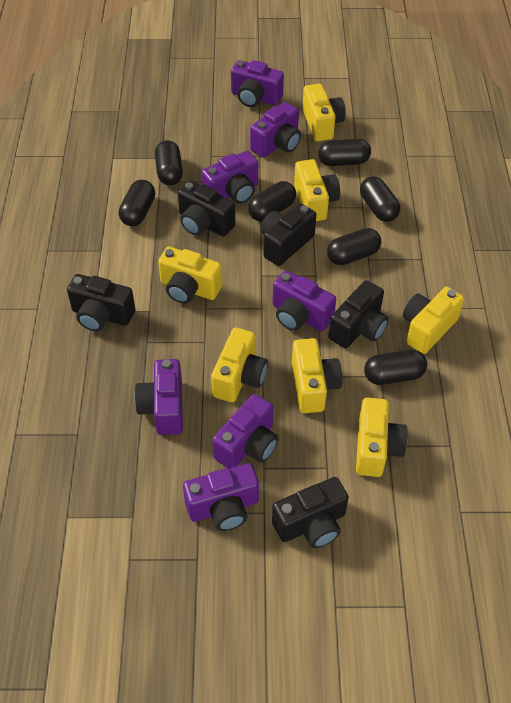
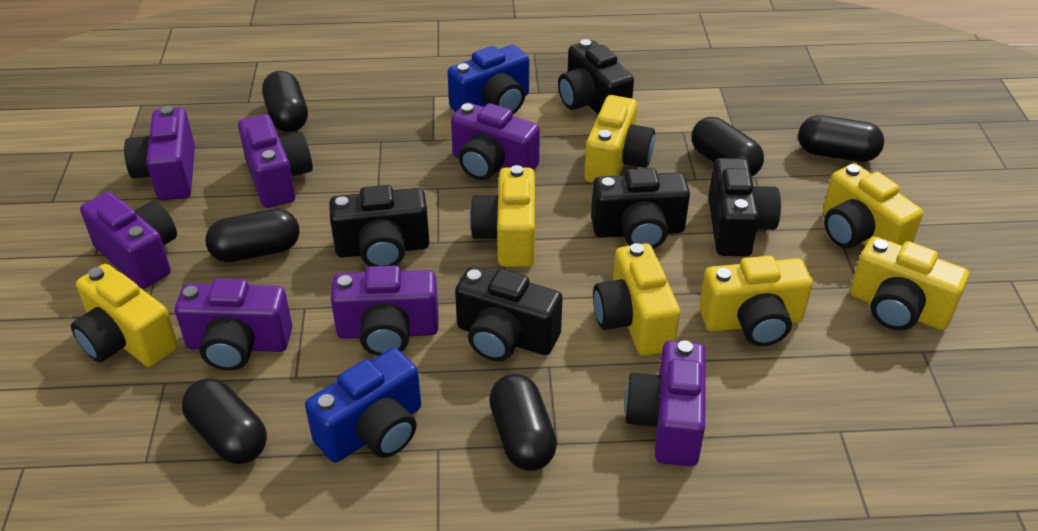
black capsule: 7 -> 6
blue camera: 0 -> 2

